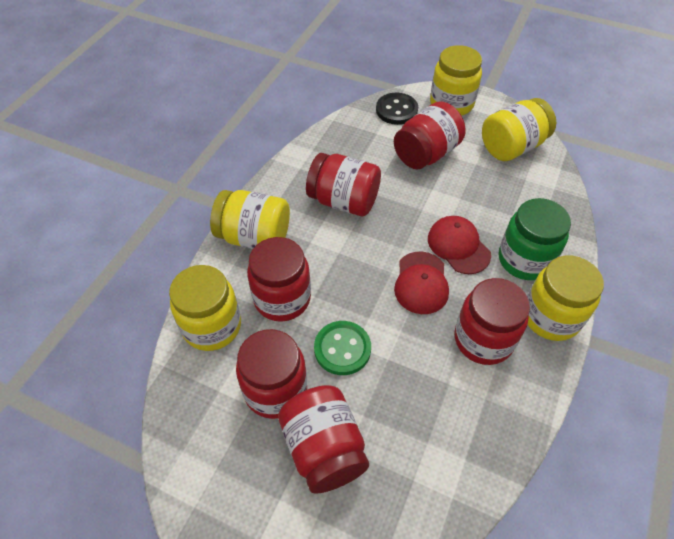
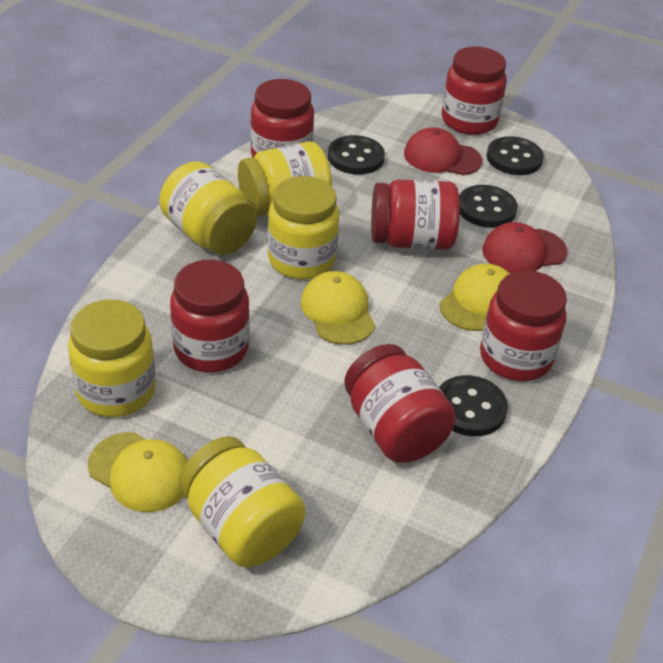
black button: 1 -> 4
green button: 1 -> 0
green jar: 1 -> 0
yellow cap: 0 -> 3

